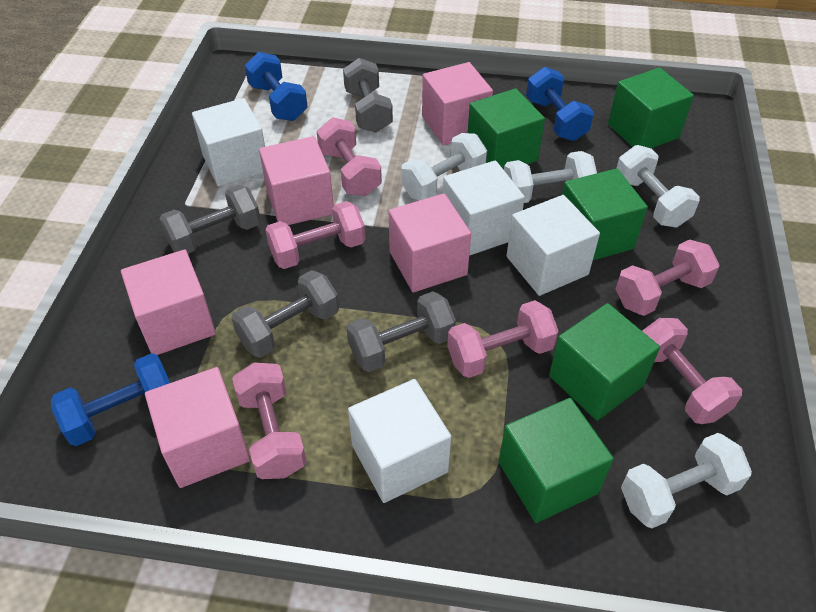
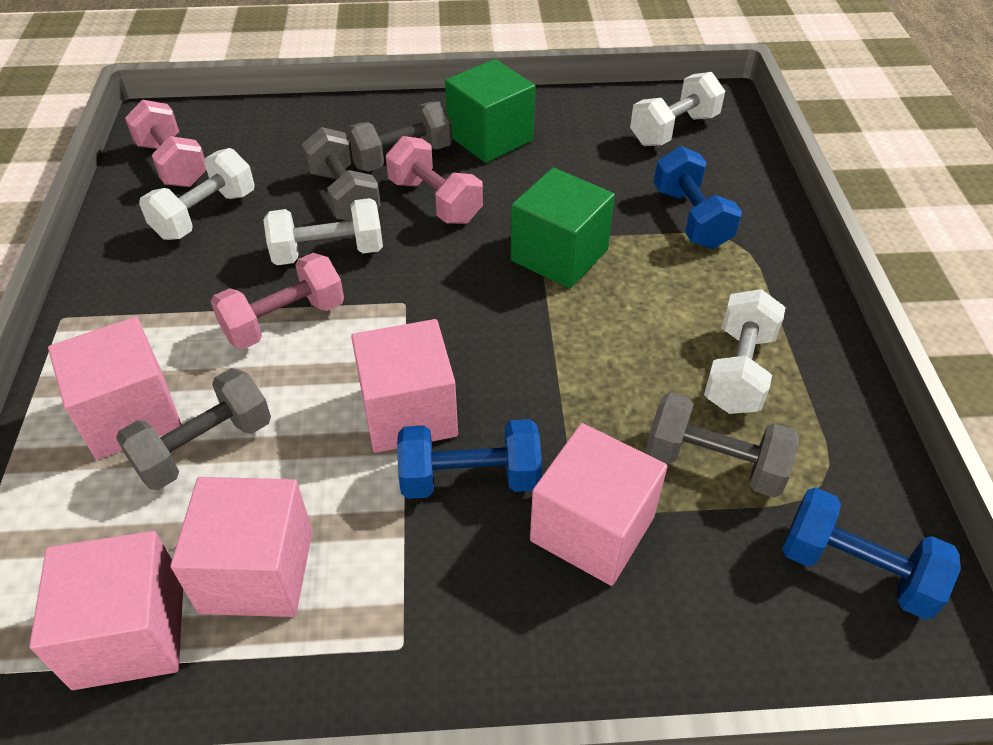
green cube: 5 -> 2
pink dumbbell: 6 -> 3
white cube: 4 -> 0

